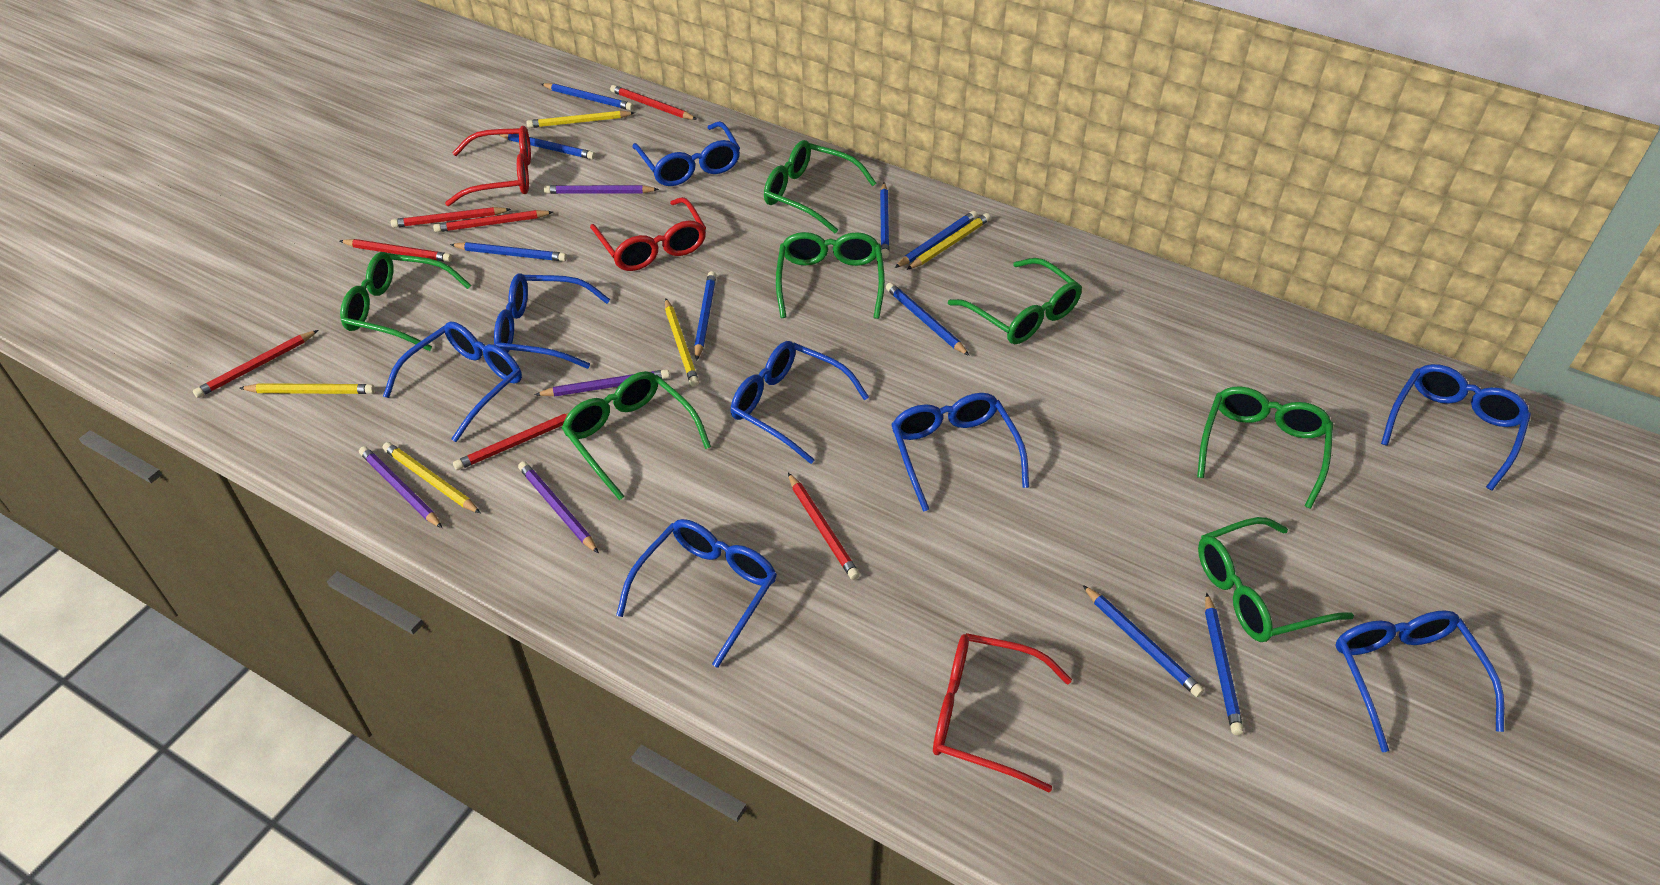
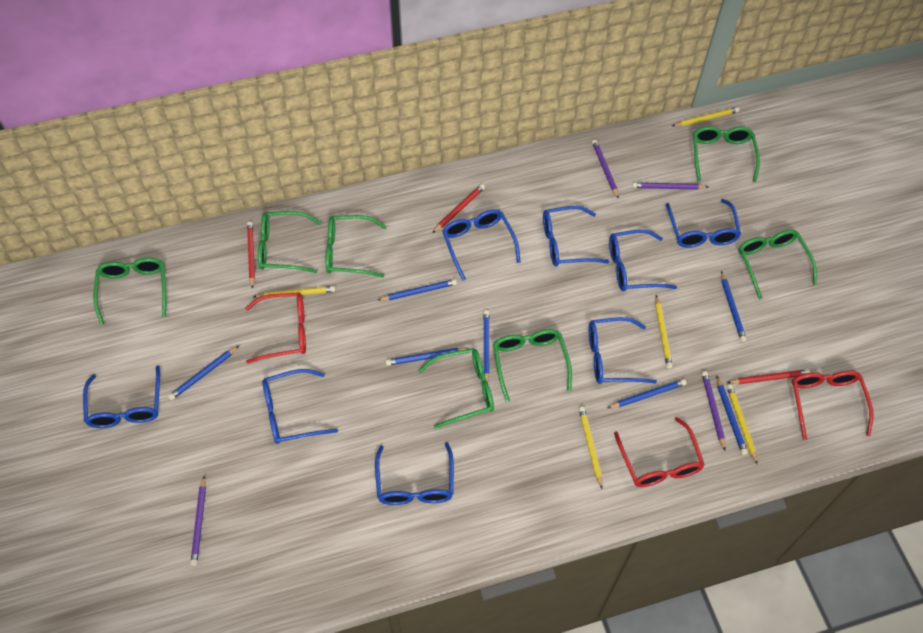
blue pencil: 9 -> 7
red pencil: 7 -> 3

